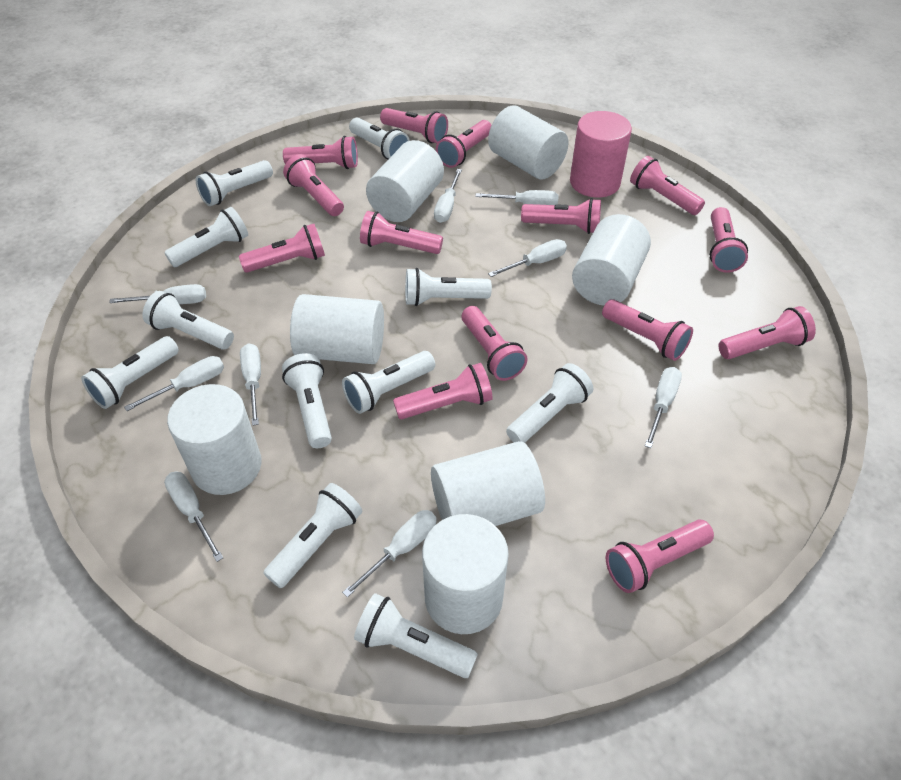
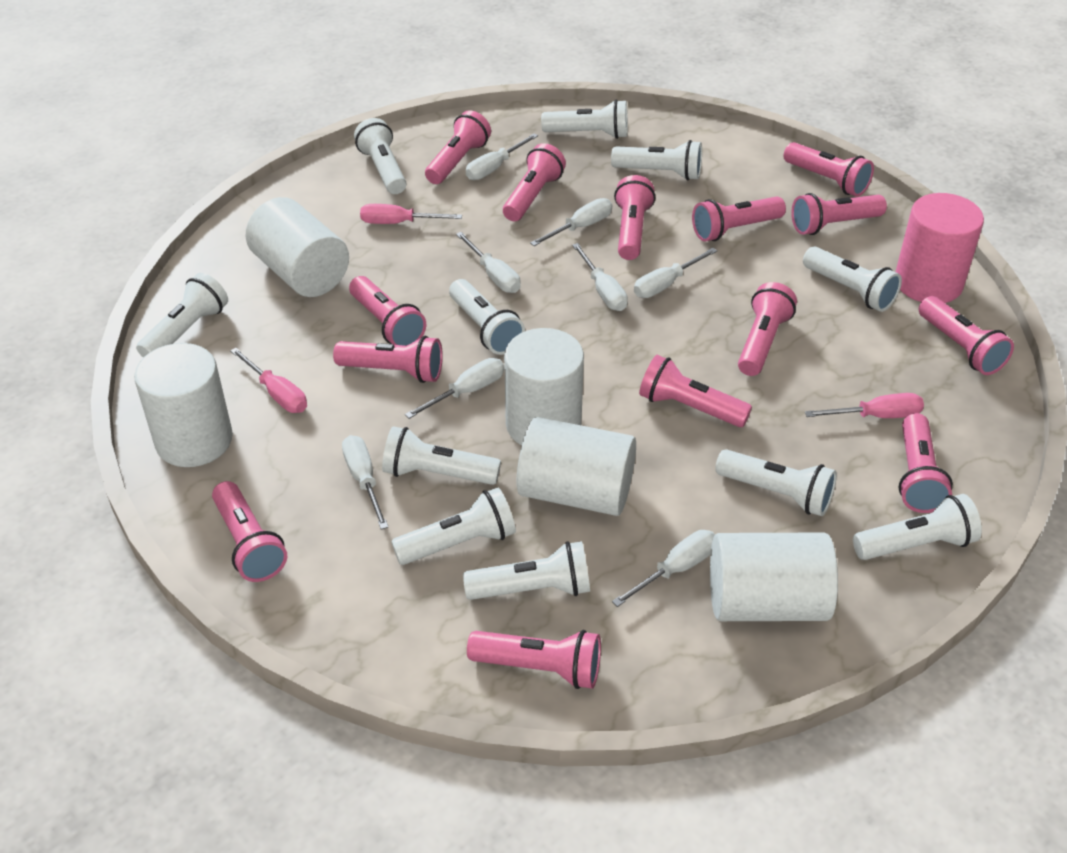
pink screwdriver: 0 -> 3
white cylinder: 7 -> 5
white screwdriver: 9 -> 8

